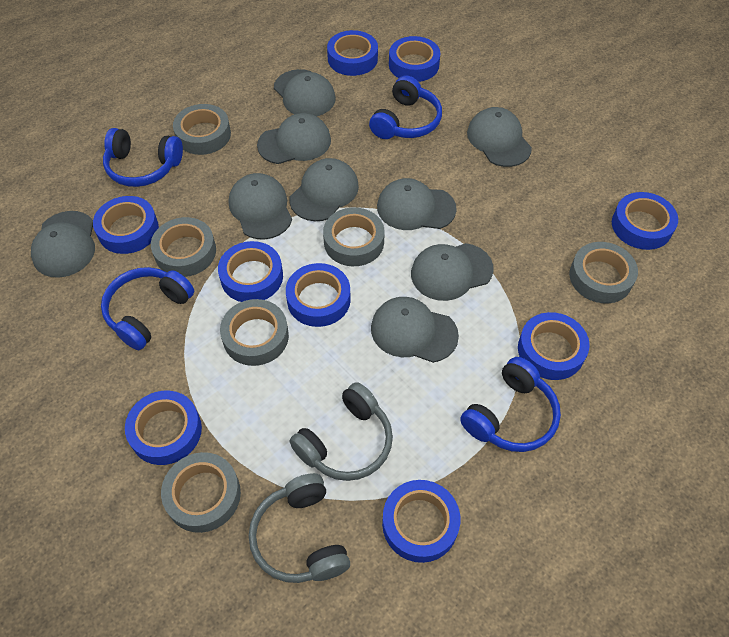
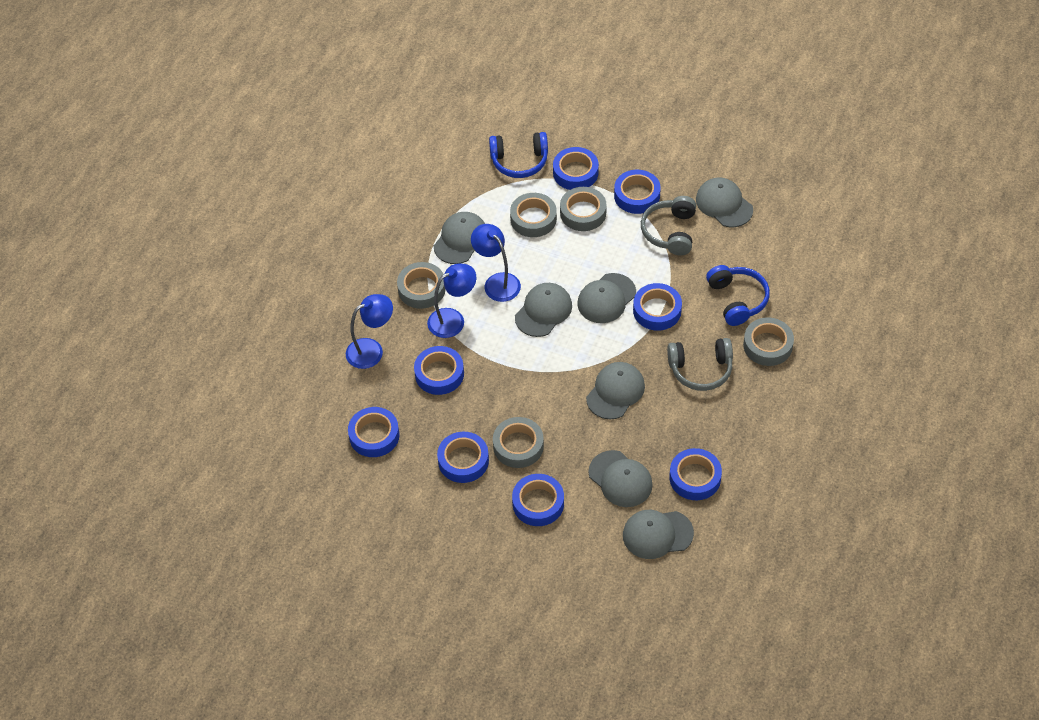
blue headphones: 4 -> 2
blue lamp: 0 -> 3
blue tape: 9 -> 8
grey cap: 9 -> 7
grey tape: 6 -> 5

